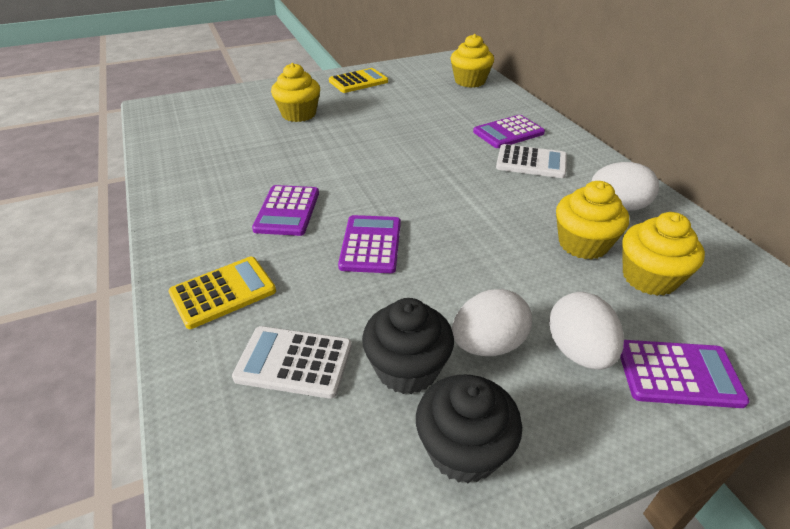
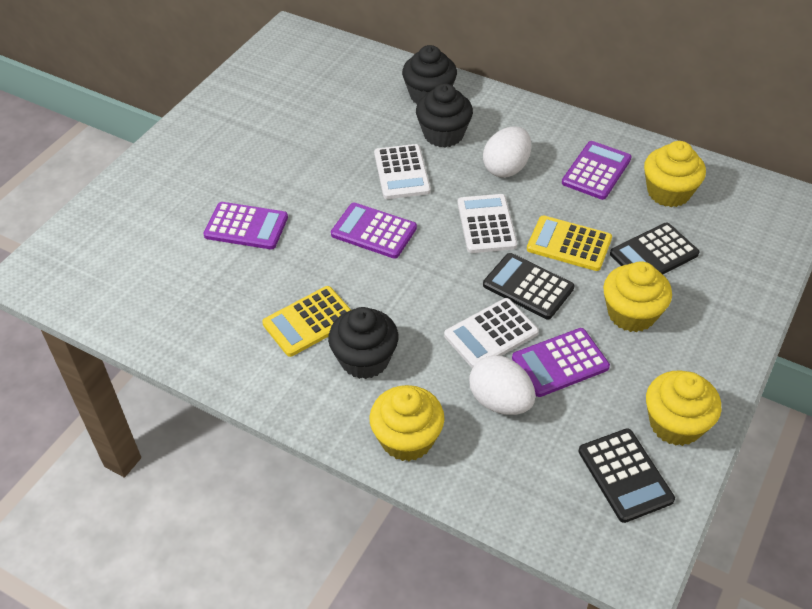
black calculator: 0 -> 3
black cupcake: 2 -> 3
white calculator: 2 -> 3
white egg: 3 -> 2

